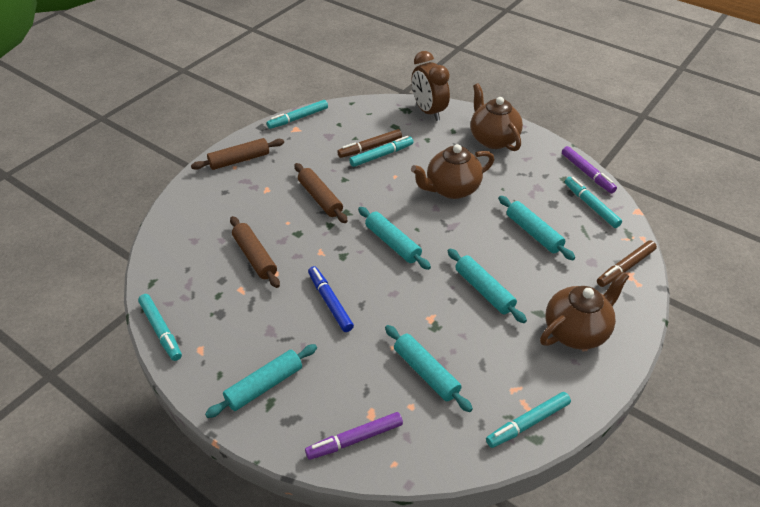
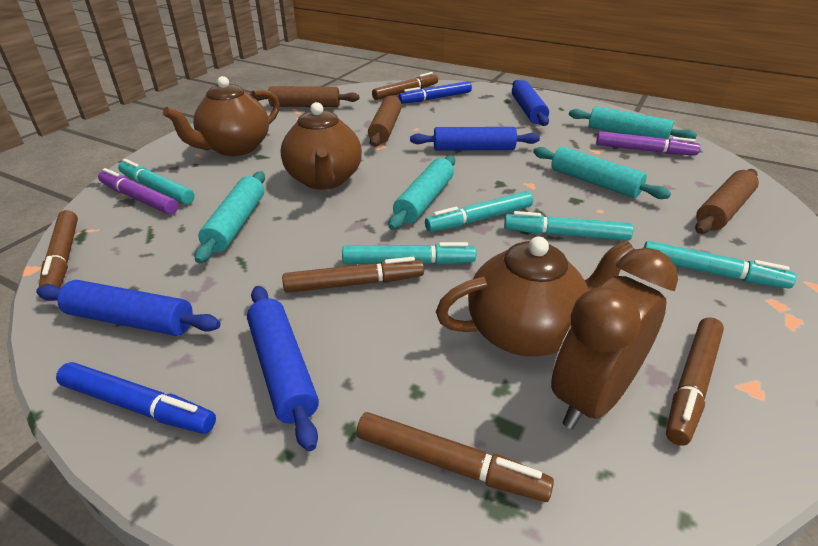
blue marker: 1 -> 2
blue rolling pin: 0 -> 4
brown marker: 2 -> 5
turquoise rolling pin: 5 -> 4

